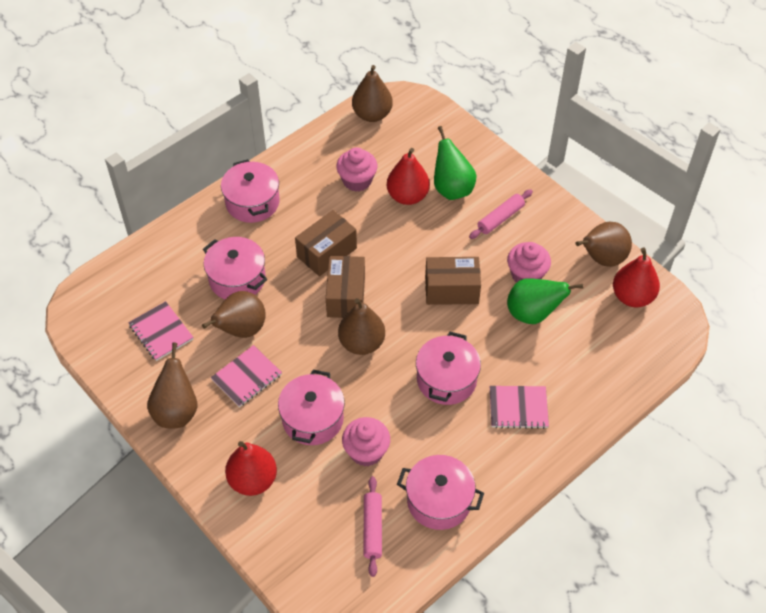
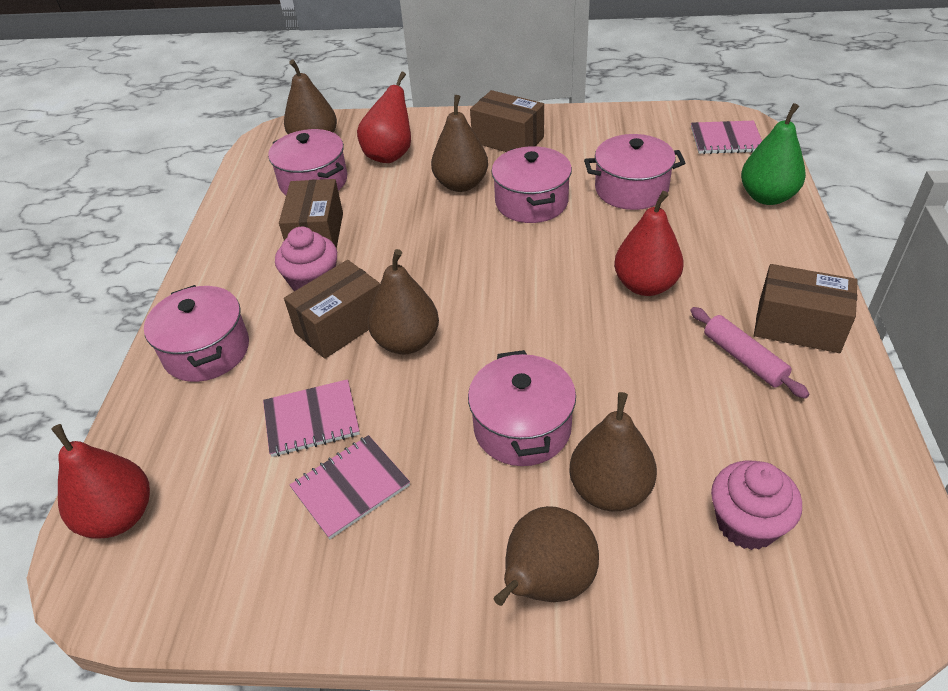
brown box: 3 -> 4
green pear: 2 -> 1
pink cupcake: 3 -> 2
pink rolling pin: 2 -> 1

